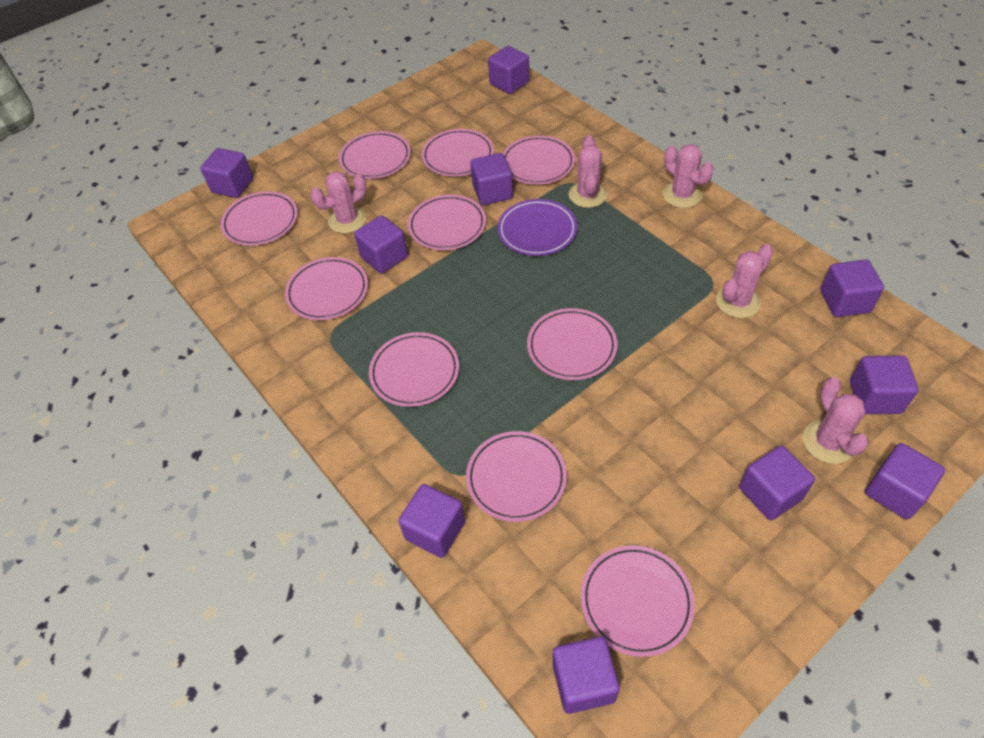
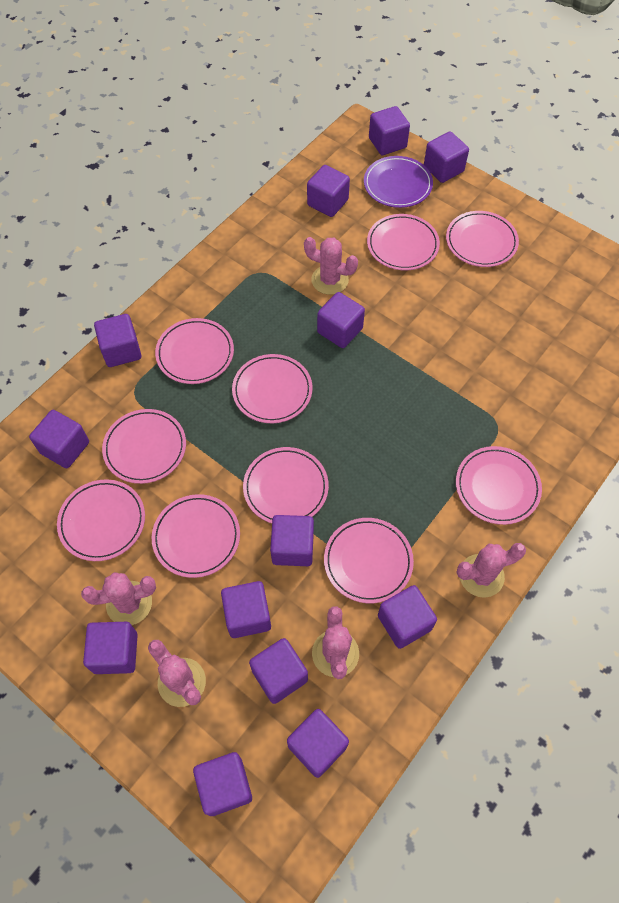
purple cube: 10 -> 13

